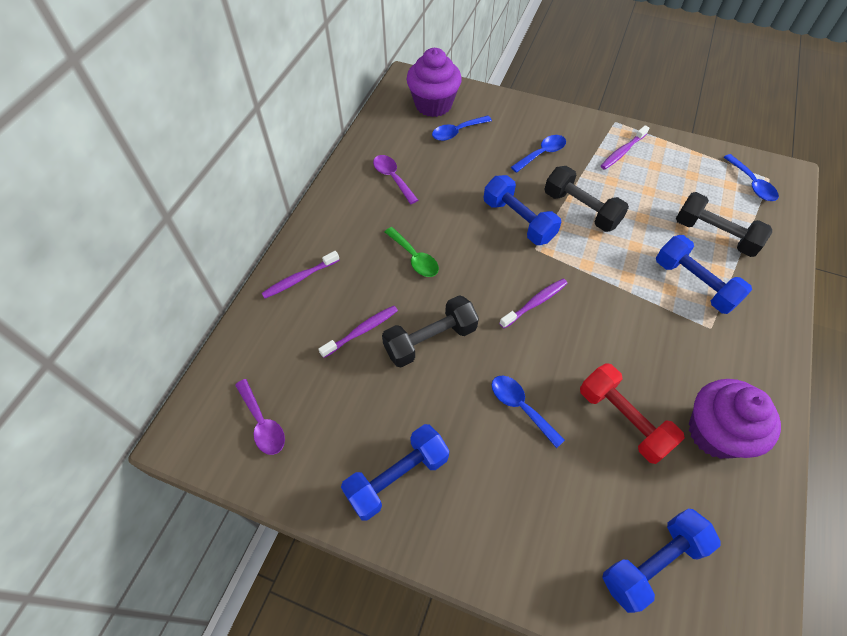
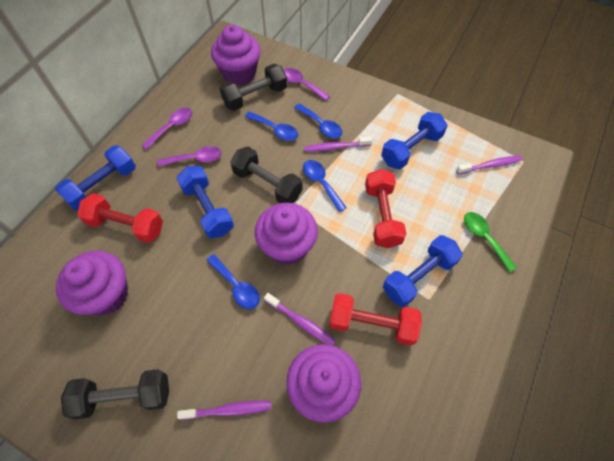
purple cupcake: 2 -> 4
purple spoon: 2 -> 3
red dumbbell: 1 -> 3

